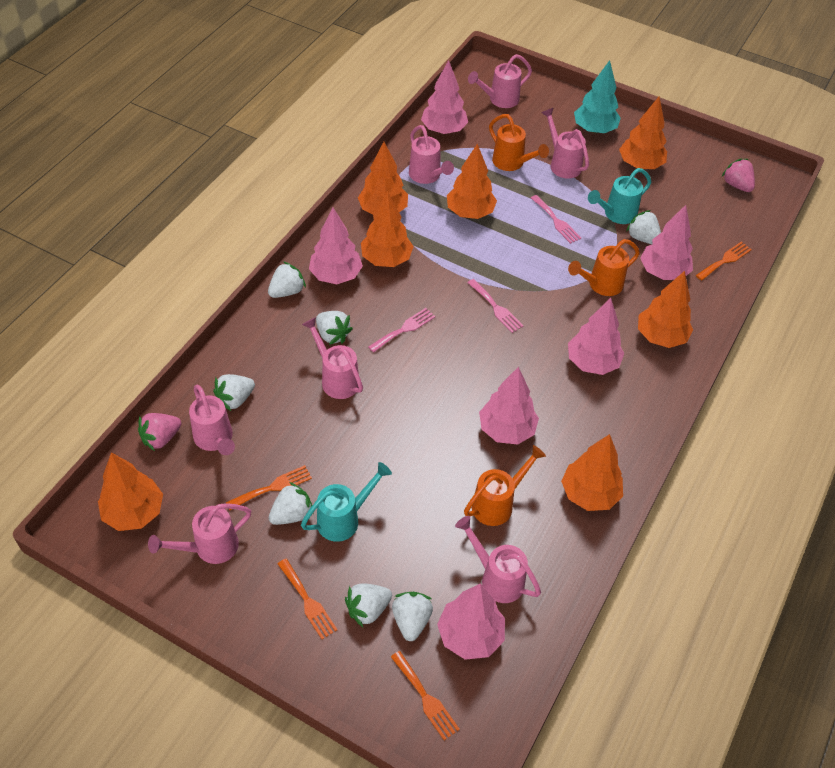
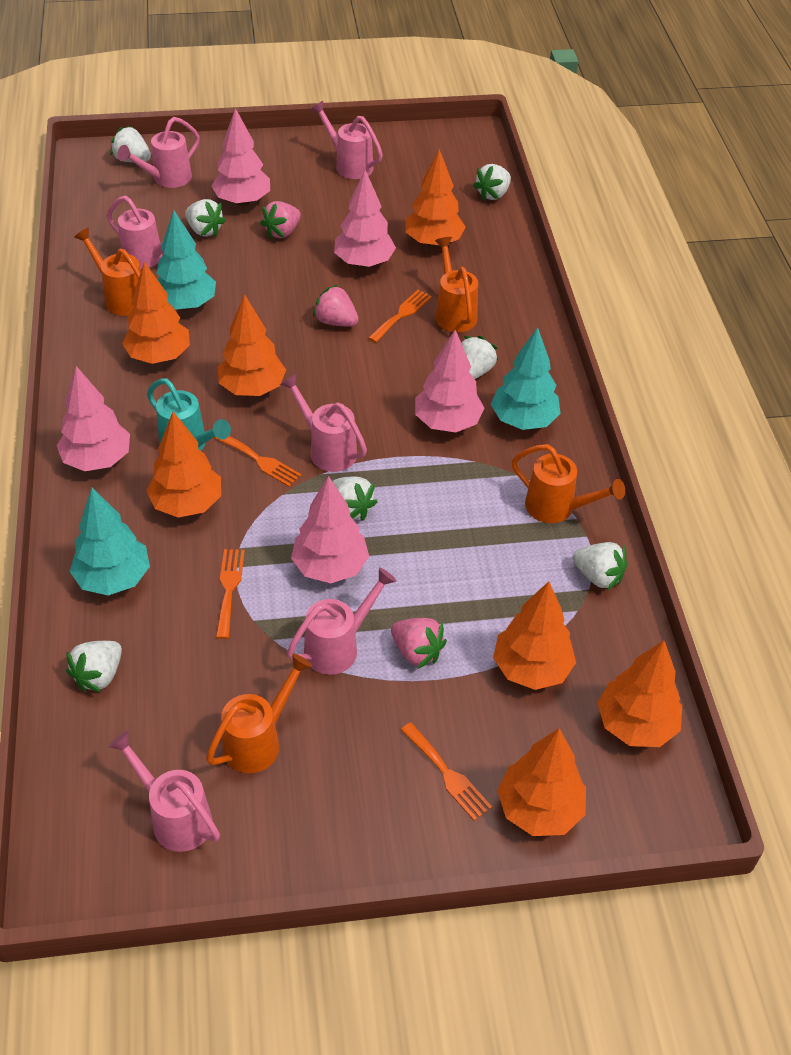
orange watering can: 3 -> 4
pink fork: 3 -> 0
pink strawberry: 2 -> 3
pink tree: 6 -> 5
pink watering can: 7 -> 6
turquoise tree: 1 -> 3
turquoise watering can: 2 -> 1

